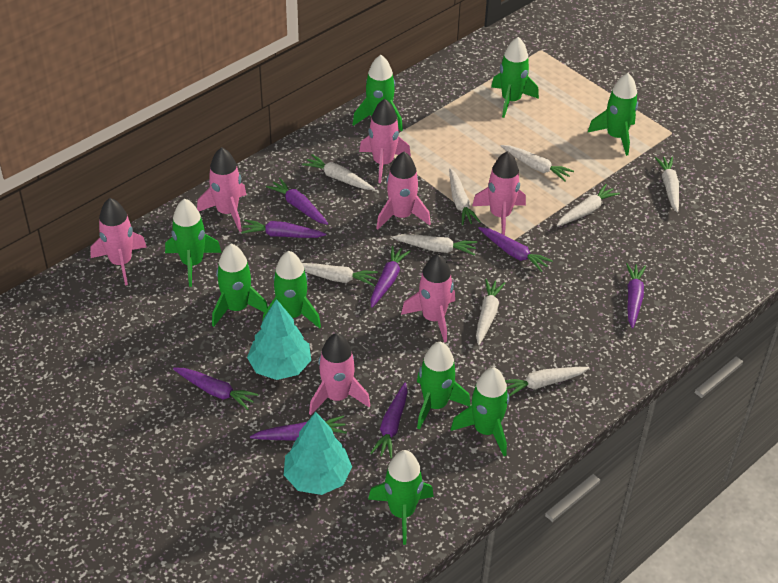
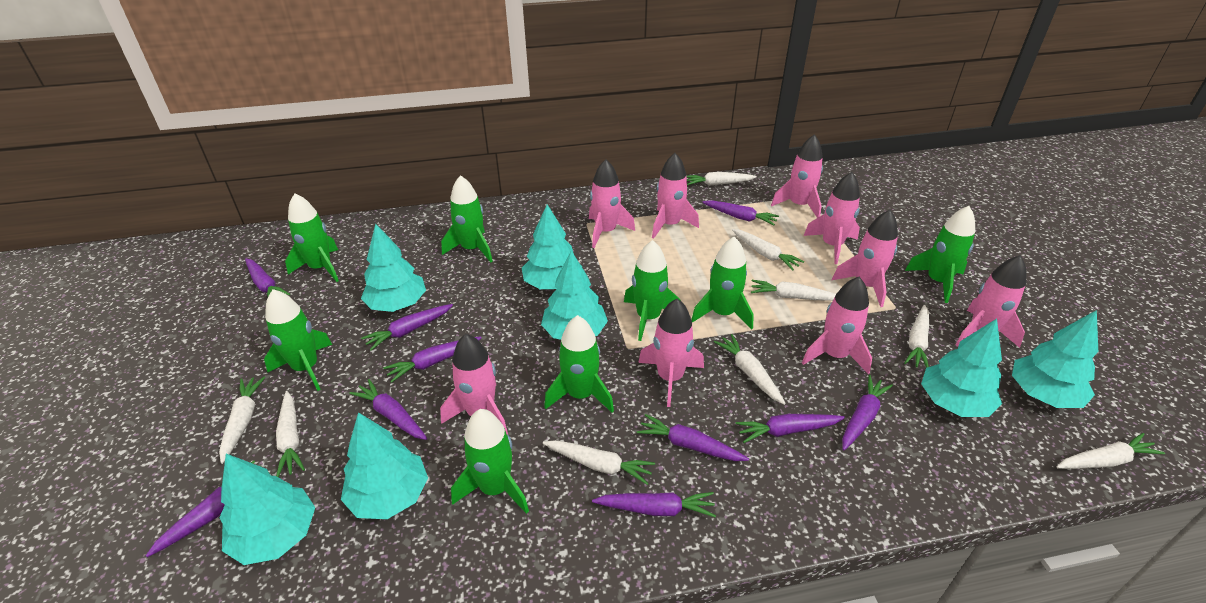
green rocket: 9 -> 8
pink rocket: 7 -> 9
purple carrot: 8 -> 10
turquoise tree: 2 -> 7

